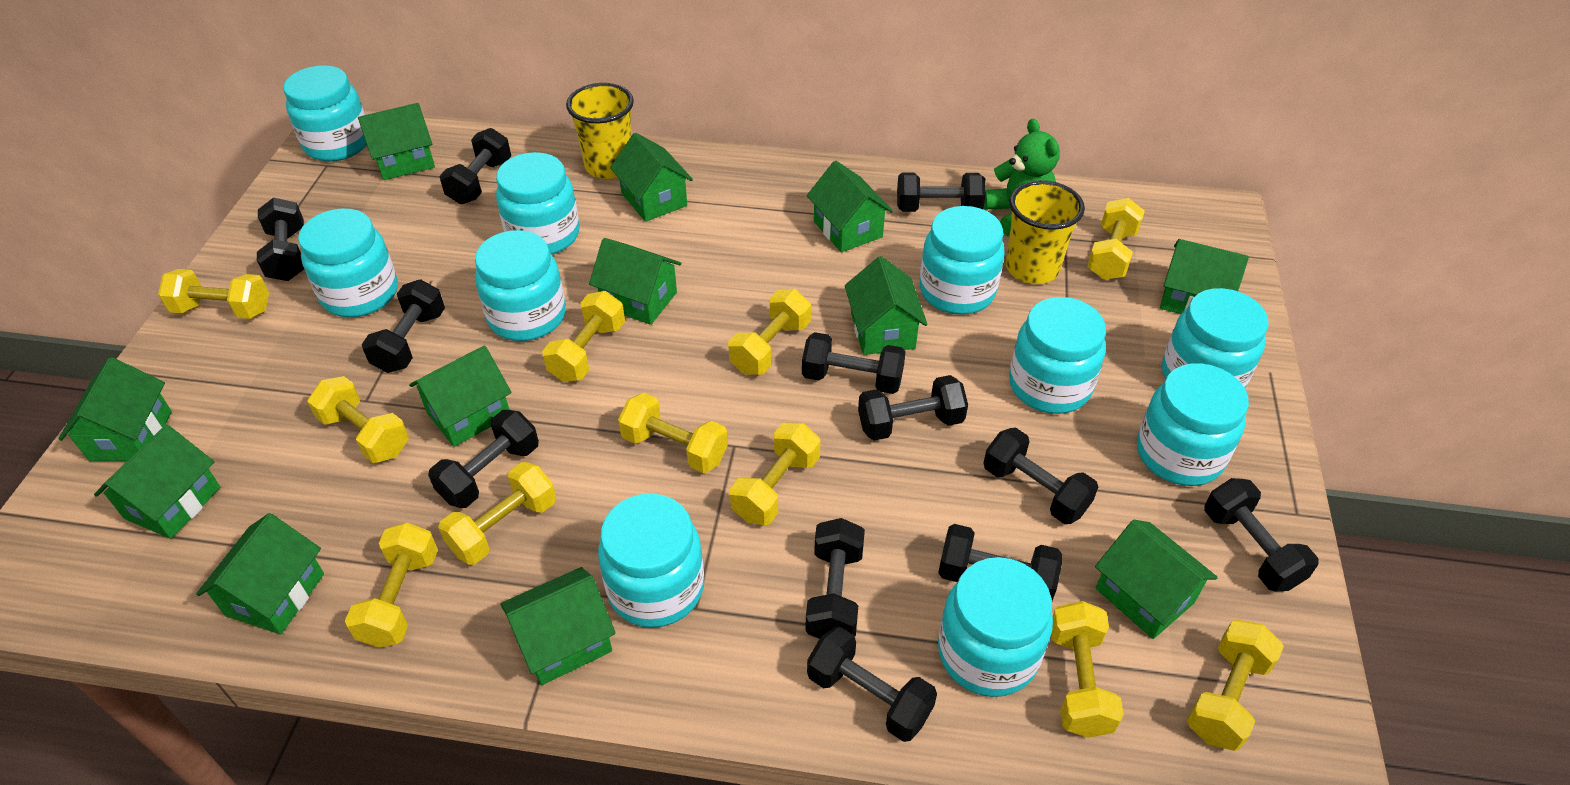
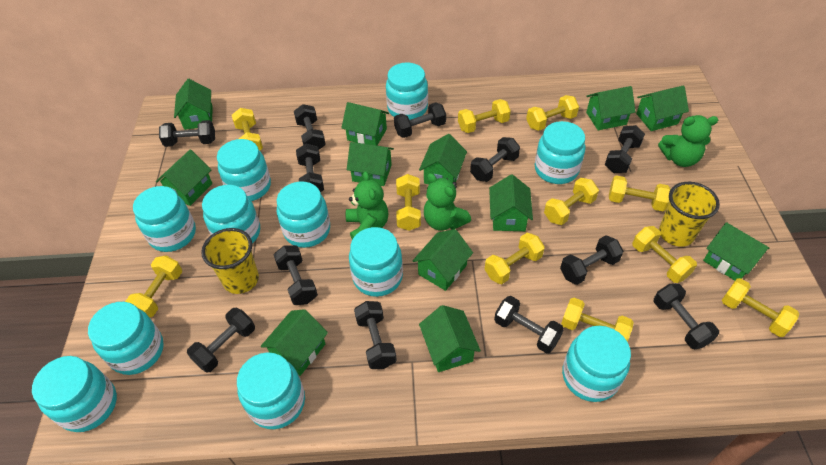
green teddy bear: 1 -> 3
turquoise jar: 10 -> 11

